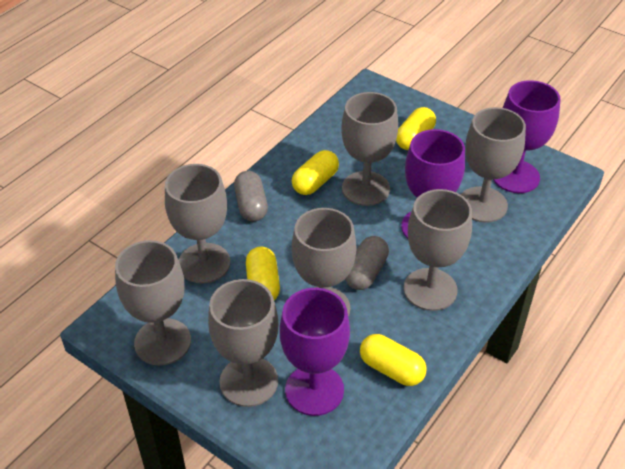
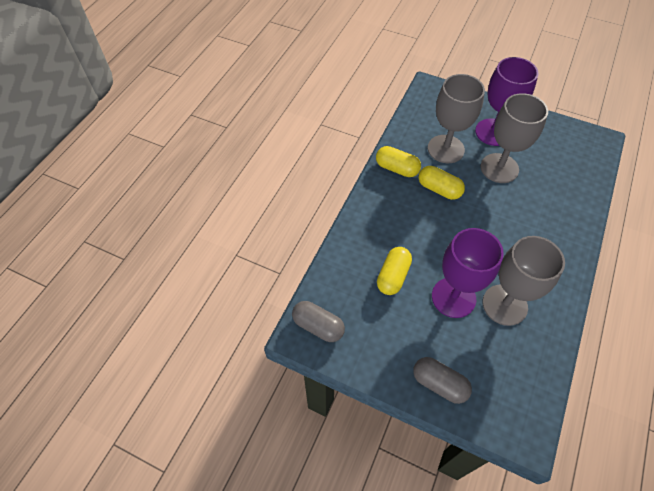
grey goblet: 7 -> 3
purple goblet: 3 -> 2
yellow capsule: 4 -> 3

